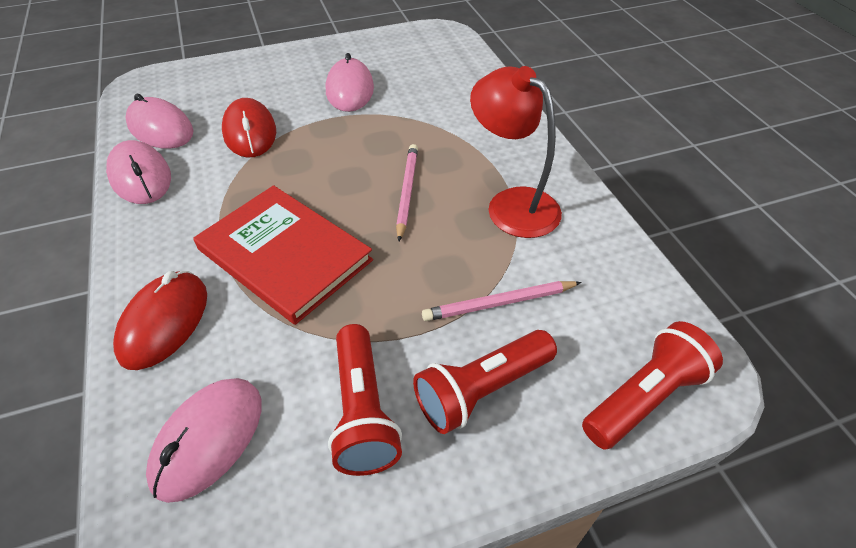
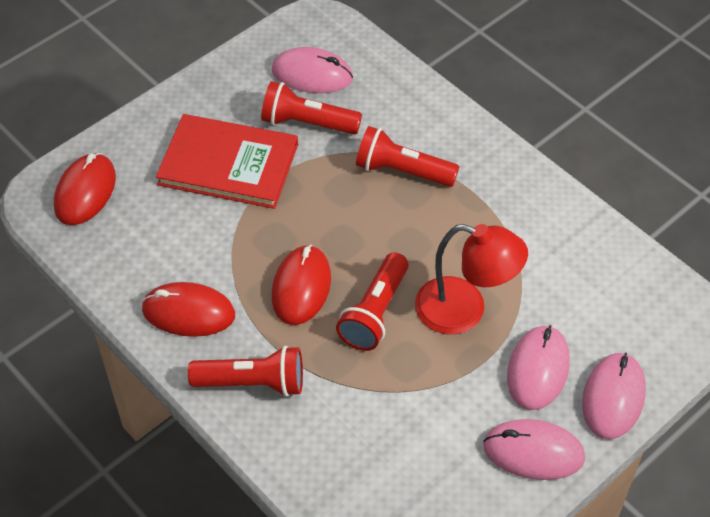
pink pencil: 2 -> 0
red flashlight: 3 -> 4
red mouse: 2 -> 3

